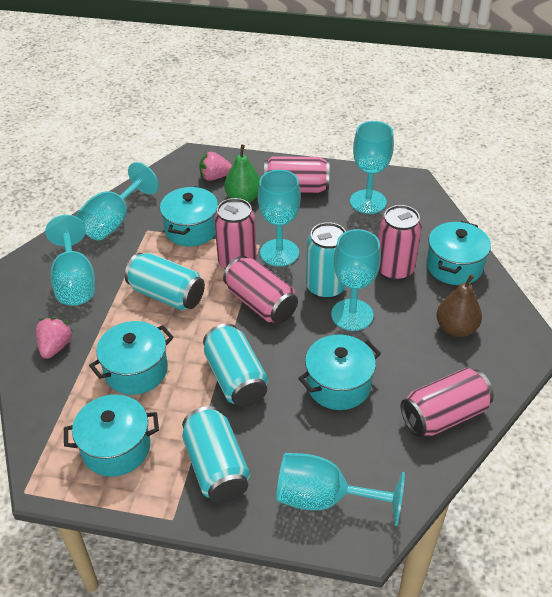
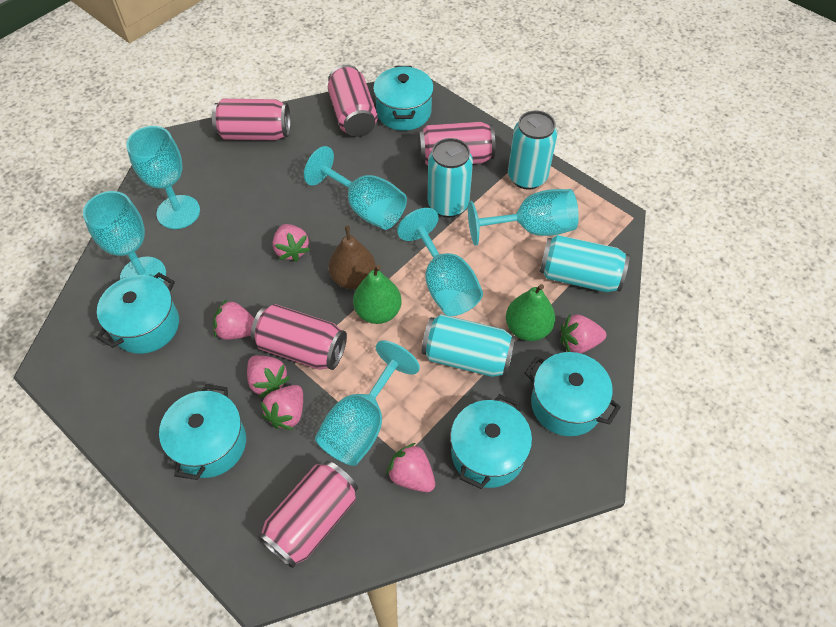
green pear: 1 -> 2
pink strawberry: 2 -> 6

